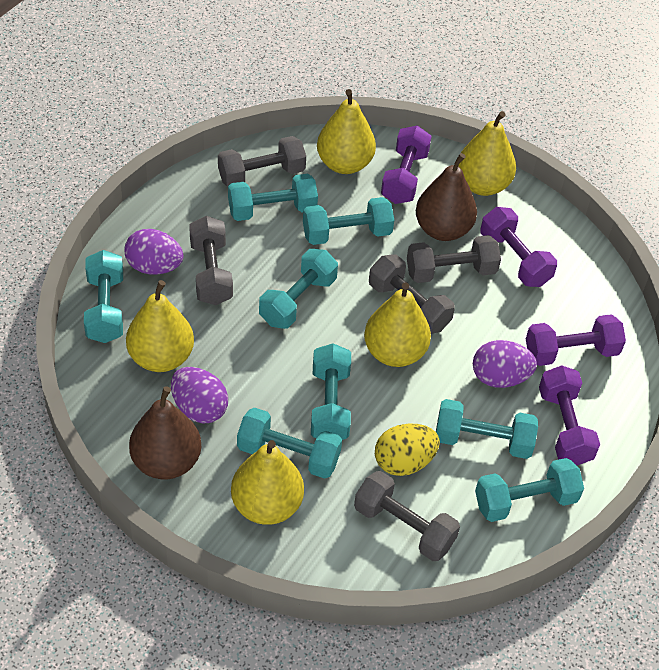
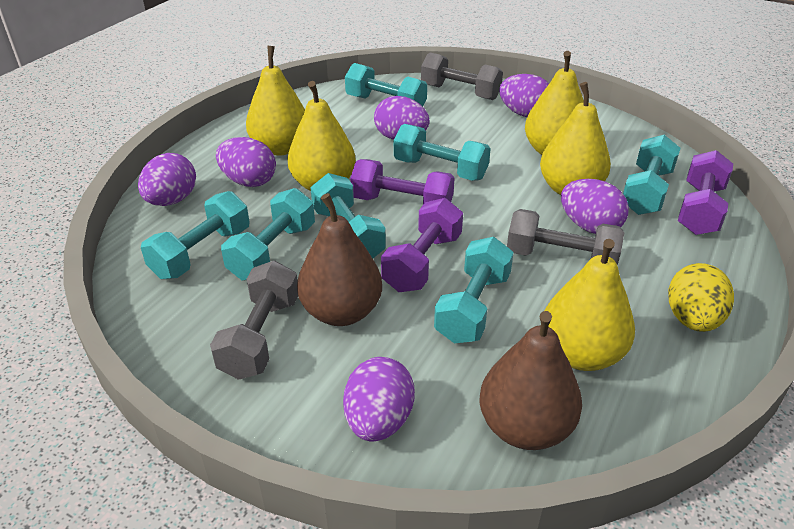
grey dumbbell: 5 -> 3
purple dumbbell: 4 -> 3
purple egg: 3 -> 6
turquoise dumbbell: 8 -> 7

